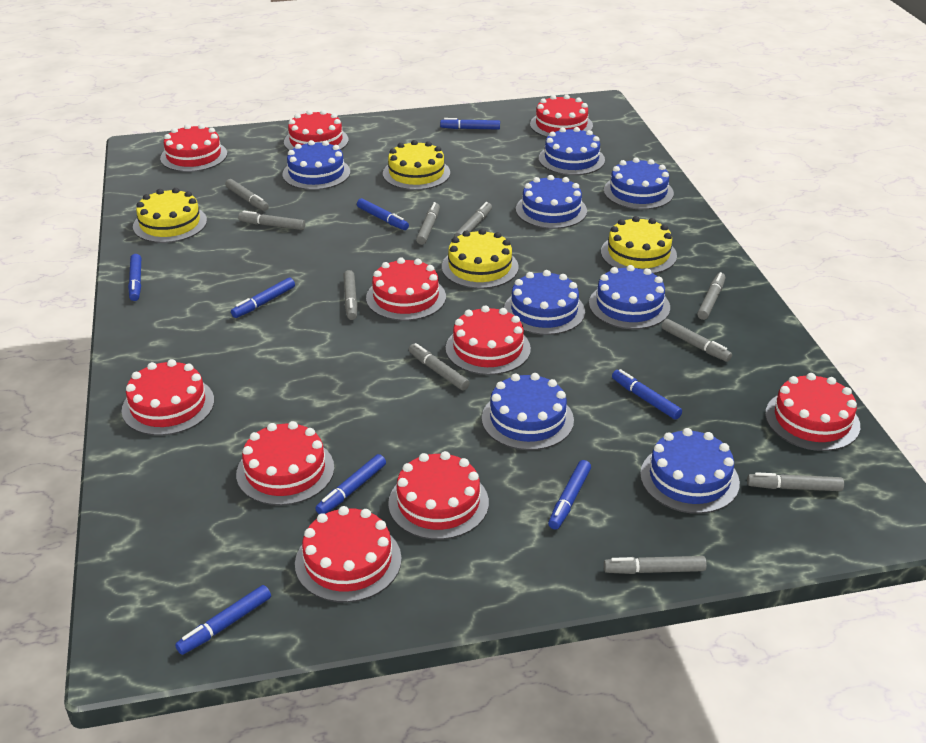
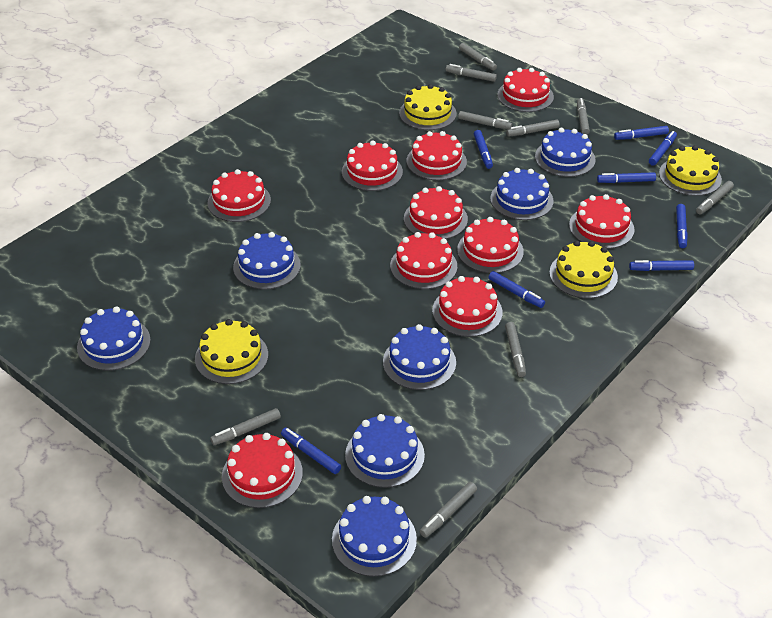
blue cake: 8 -> 7
grey marker: 10 -> 9

